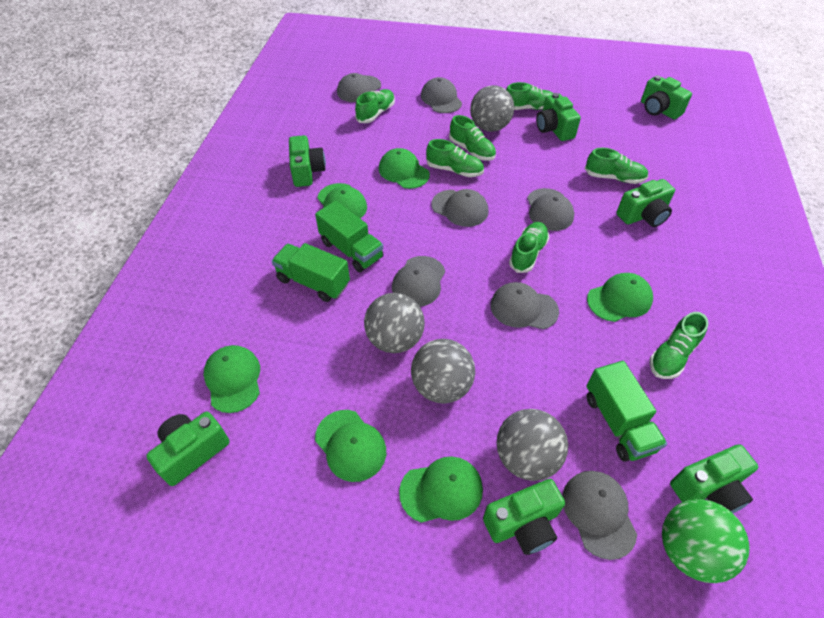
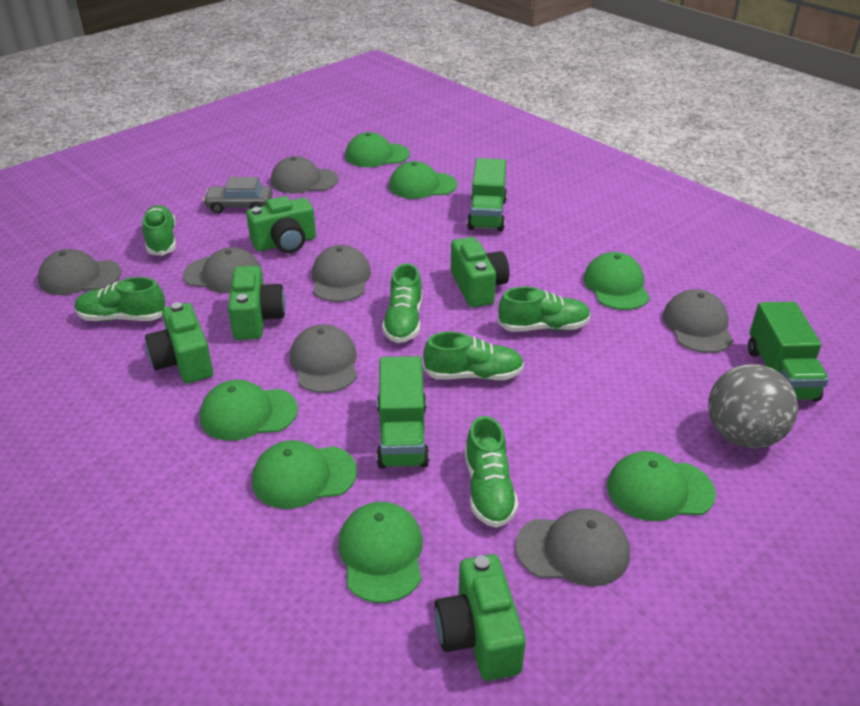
green ball: 1 -> 0
green camera: 7 -> 5
green cap: 6 -> 7
green shoe: 7 -> 6
grey ball: 4 -> 1
grey car: 0 -> 1

